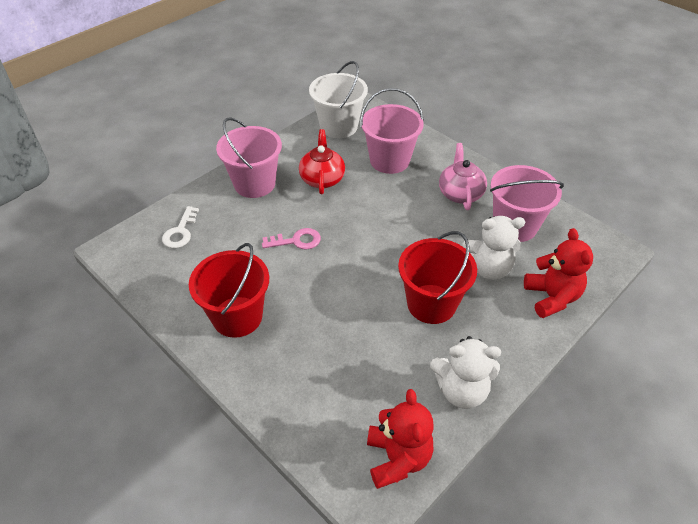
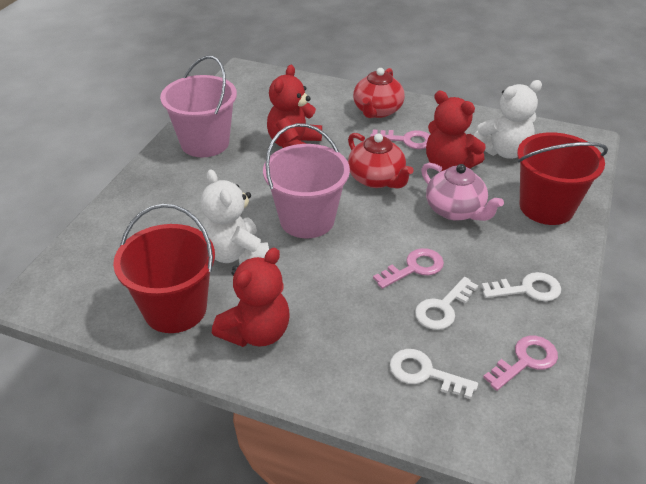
pink bucket: 3 -> 2
pink key: 1 -> 3
red teapot: 1 -> 2
red teddy bear: 2 -> 3
white bucket: 1 -> 0
white key: 1 -> 3

